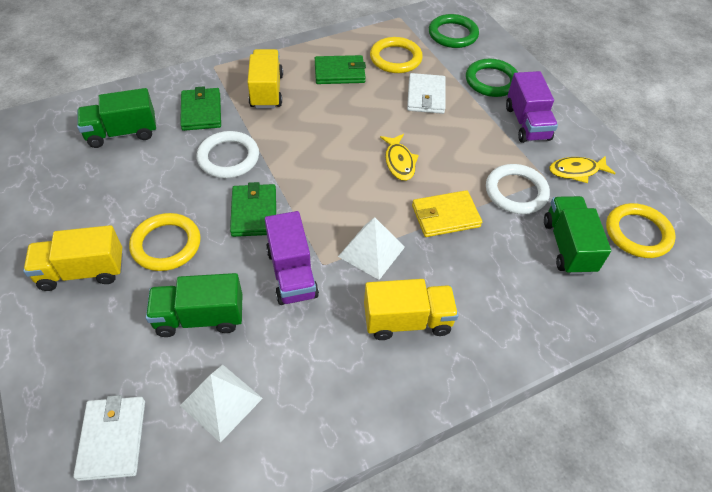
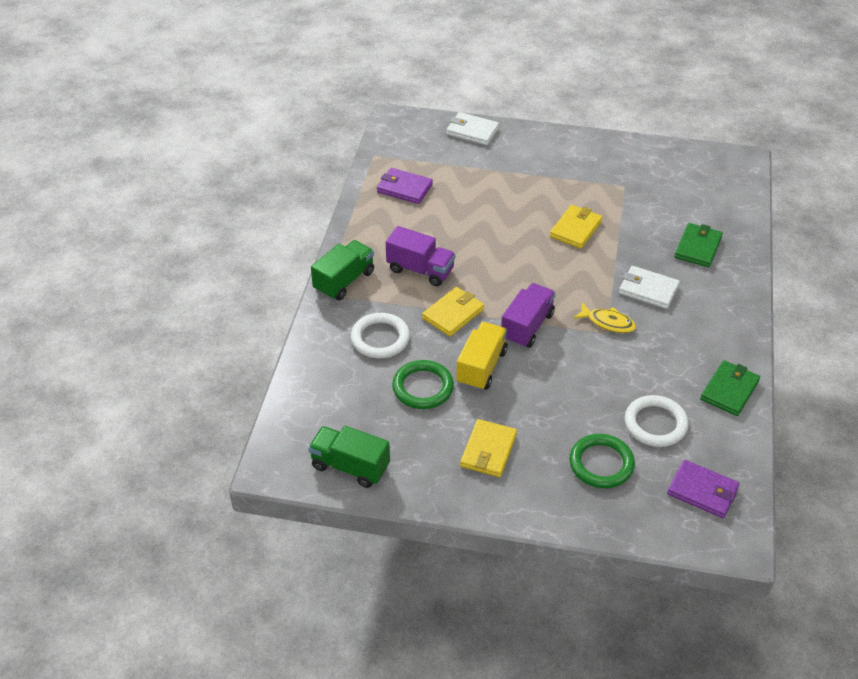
green truck: 3 -> 2
green wallet: 3 -> 2
purple wallet: 0 -> 2
white pyramid: 2 -> 0
yellow fish: 2 -> 1
yellow ring: 3 -> 0
yellow truck: 3 -> 1
yellow wallet: 1 -> 3

